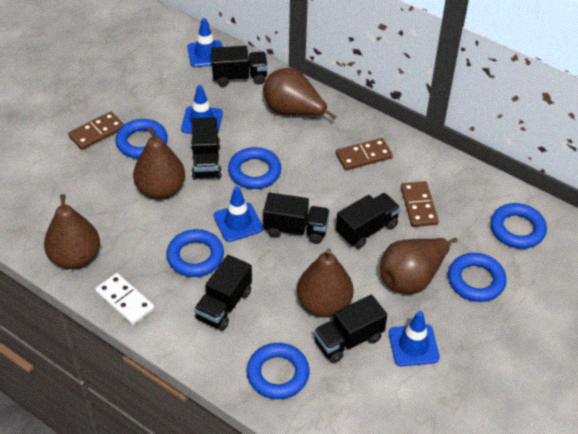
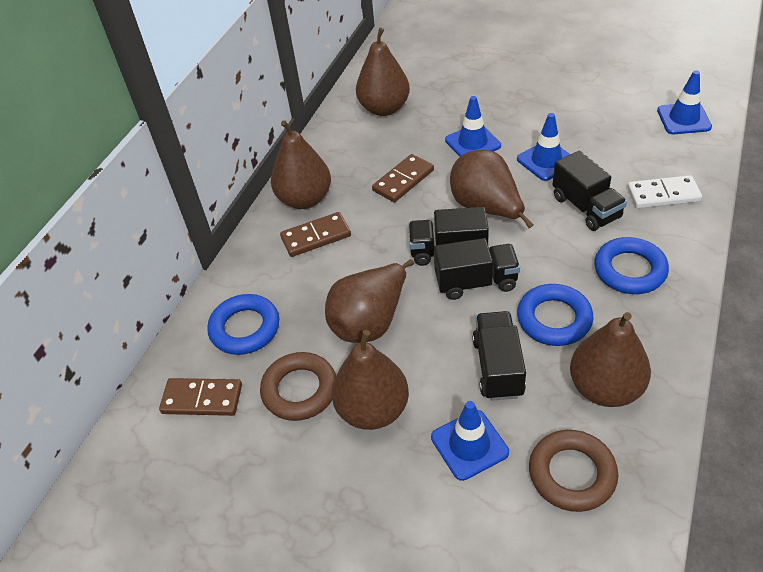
black truck: 6 -> 4
blue ring: 6 -> 3
brown pear: 5 -> 6
brown ring: 0 -> 2

